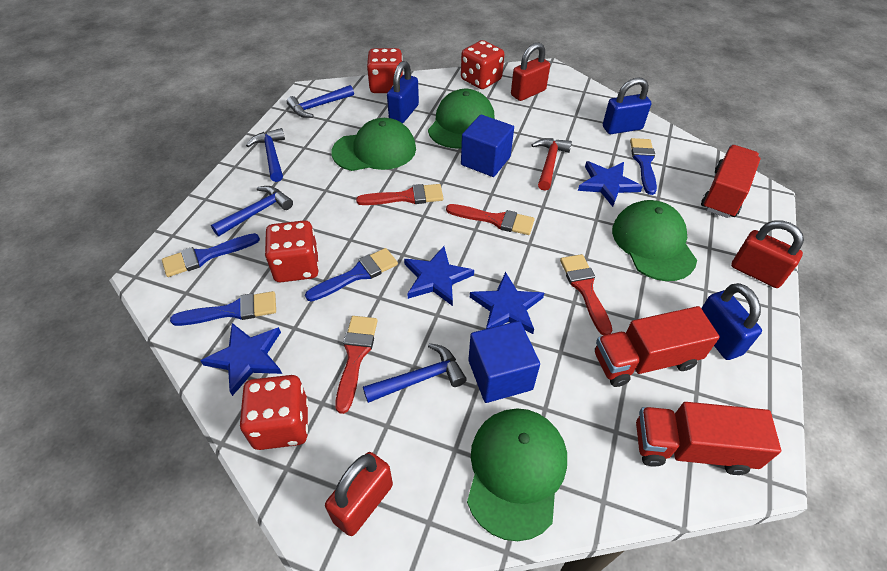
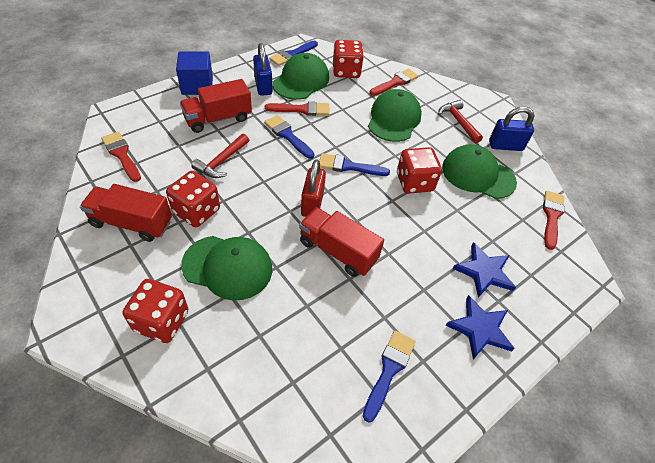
blue cube: 2 -> 1
blue hammer: 4 -> 0
blue padlock: 3 -> 2
blue star: 4 -> 2
red hammer: 1 -> 2
red padlock: 3 -> 1

